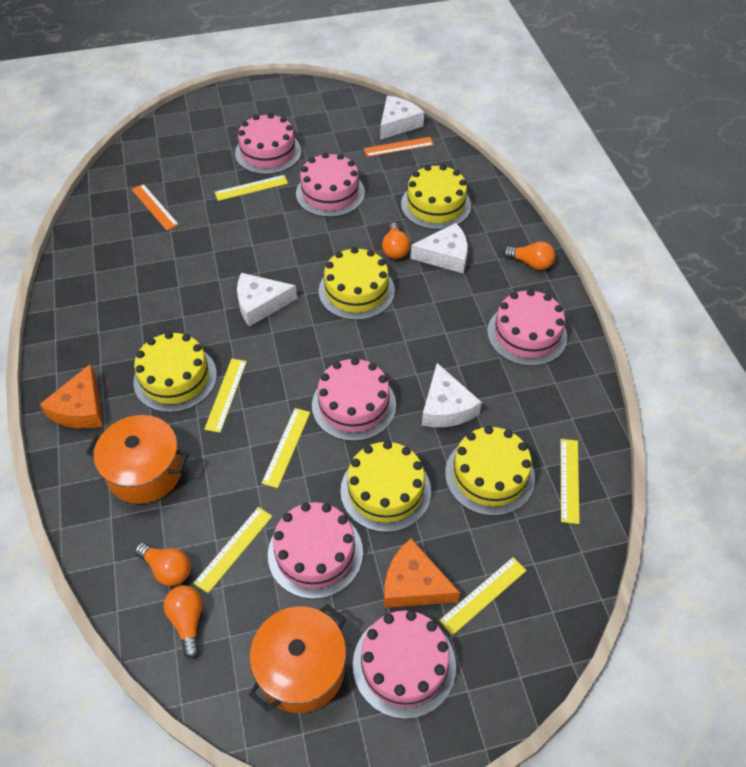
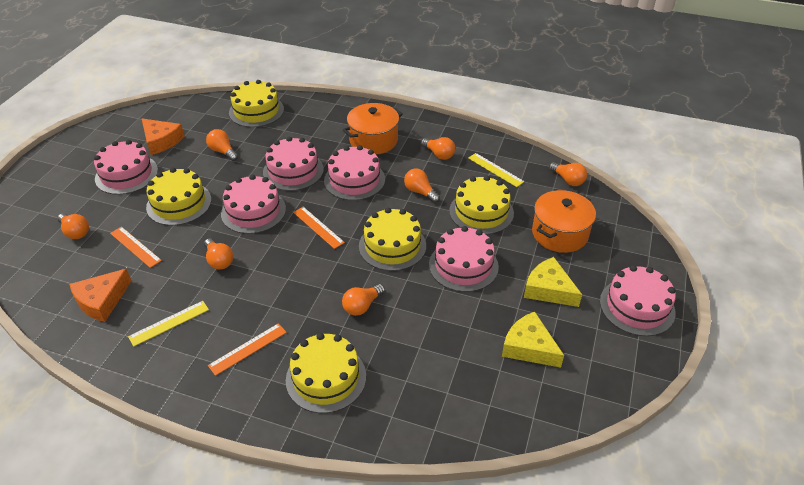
orange light bulb: 4 -> 7
orange ruler: 2 -> 3
white cheese: 4 -> 0
yellow cheese: 0 -> 2
yellow ruler: 6 -> 2

